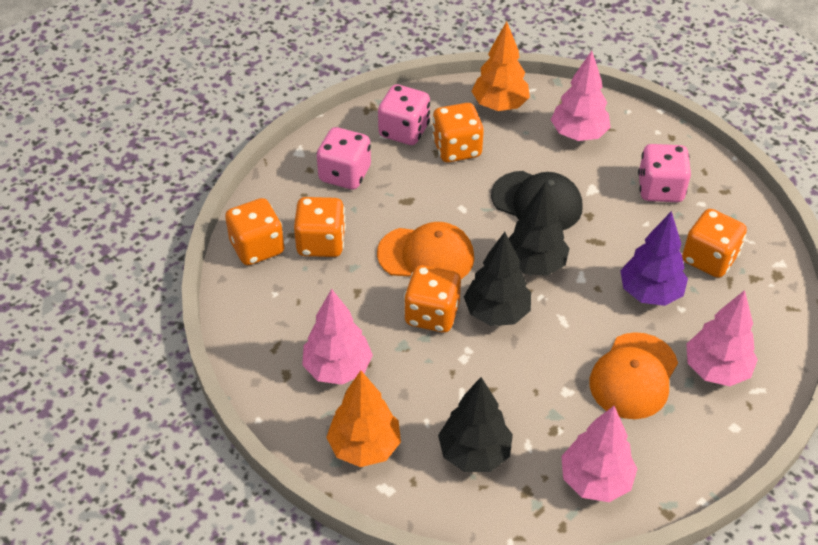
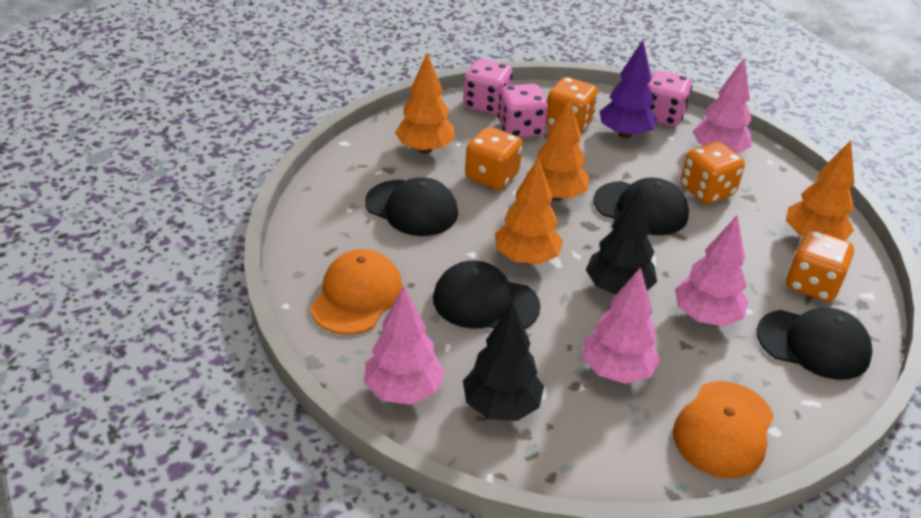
black cap: 1 -> 4
black tree: 3 -> 2
orange dice: 5 -> 4
orange tree: 2 -> 4

